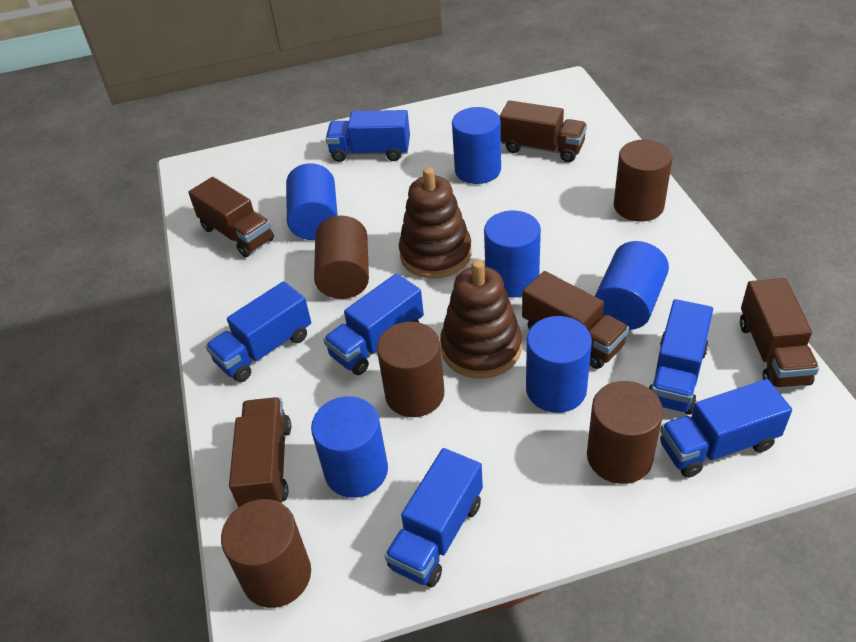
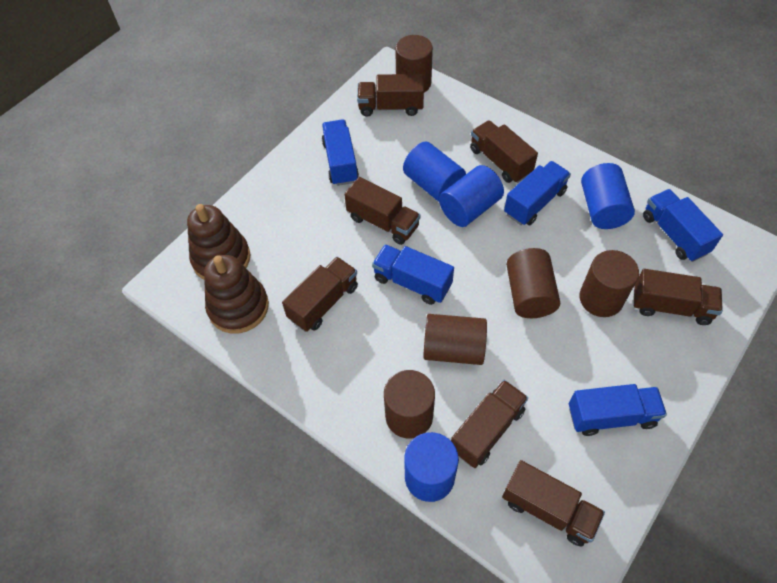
blue cylinder: 6 -> 4
blue truck: 6 -> 5
brown truck: 5 -> 7

